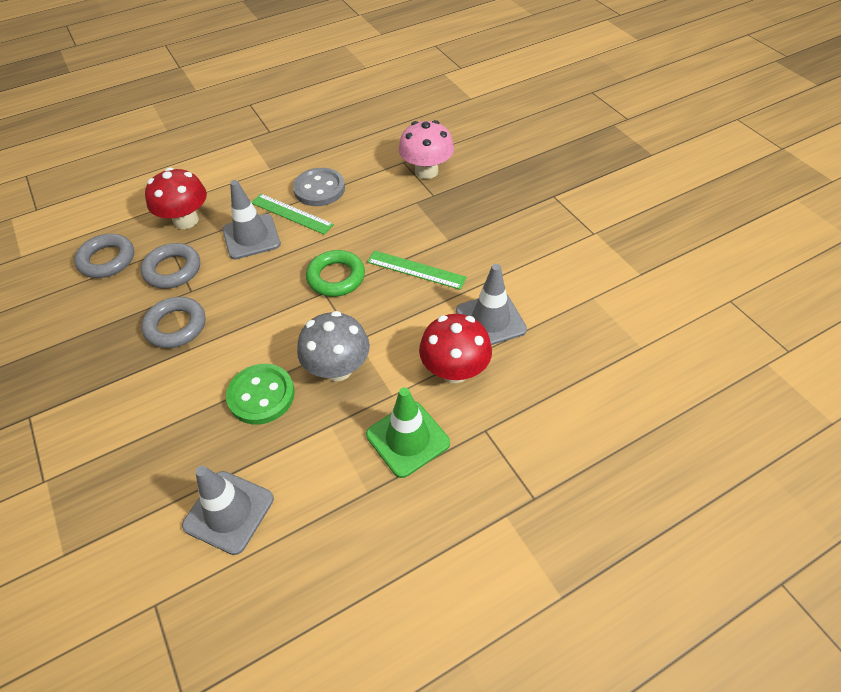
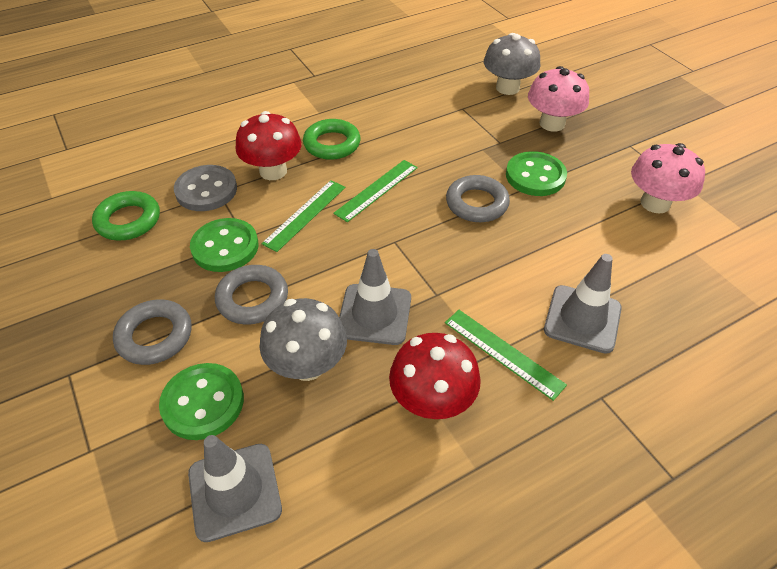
green button: 1 -> 3
green ring: 1 -> 2
green ruler: 2 -> 3
green traffic cone: 1 -> 0
grey mushroom: 1 -> 2
pink mushroom: 1 -> 2

